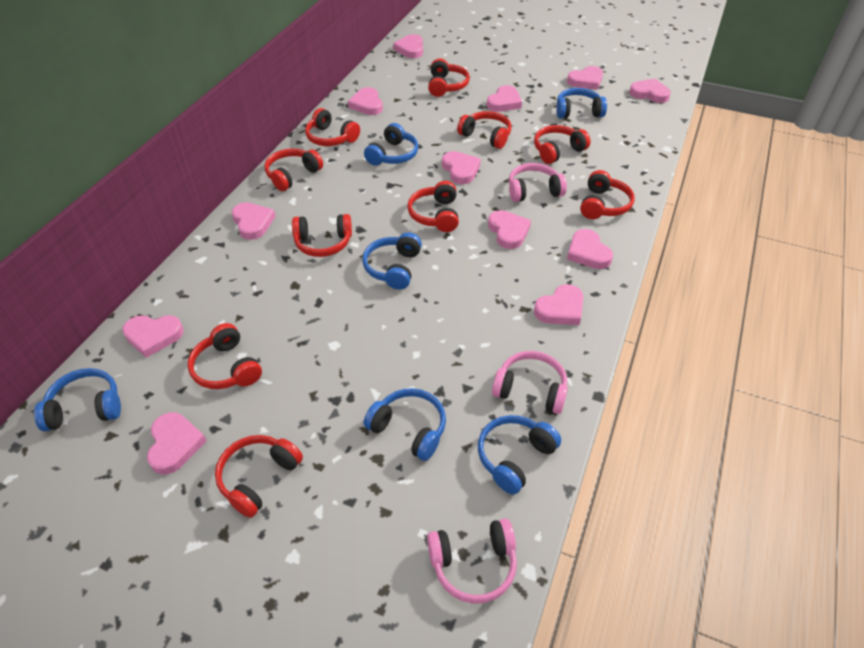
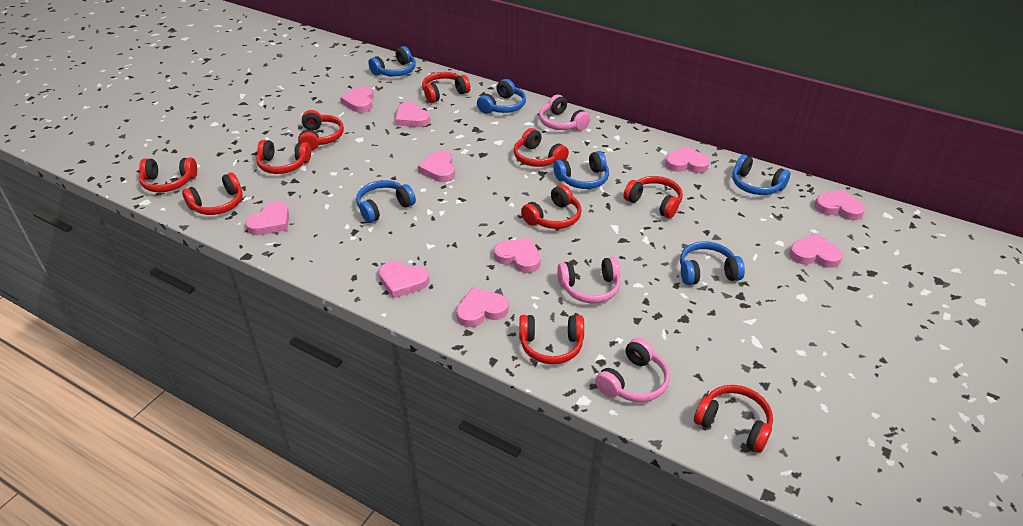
pink heart: 12 -> 10

